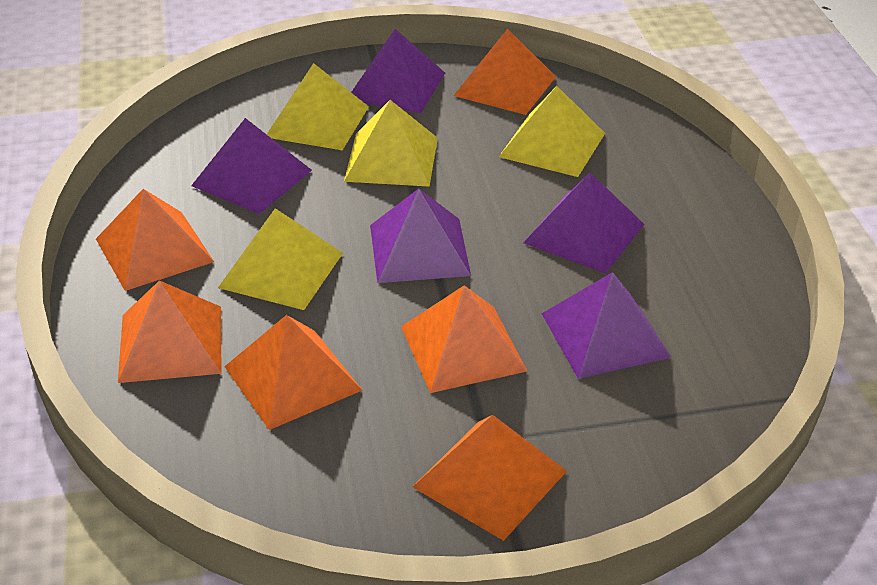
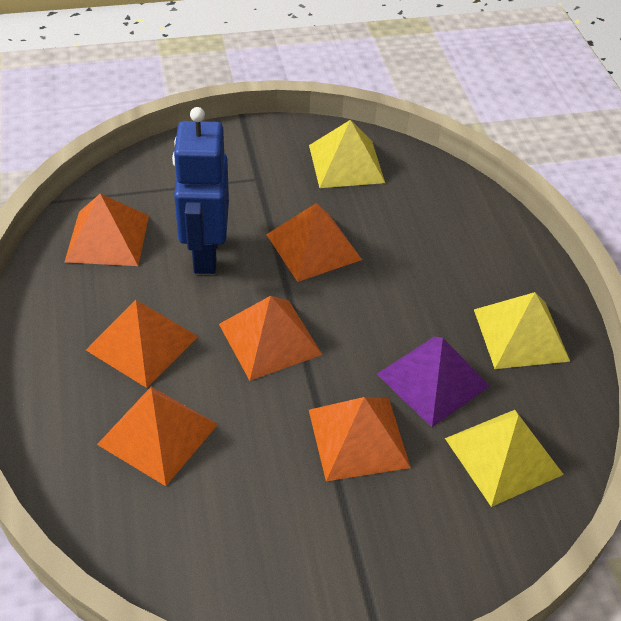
blue robot: 0 -> 1
purple pyramid: 5 -> 1
yellow pyramid: 4 -> 3

